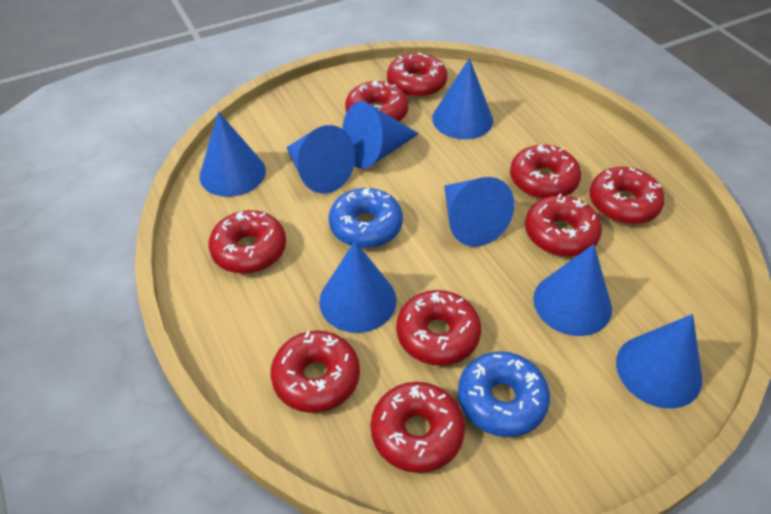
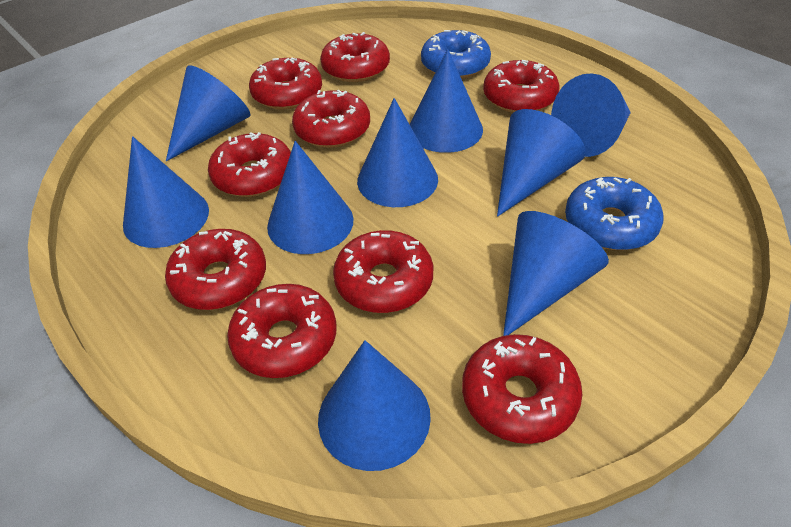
blue cone: 8 -> 9

